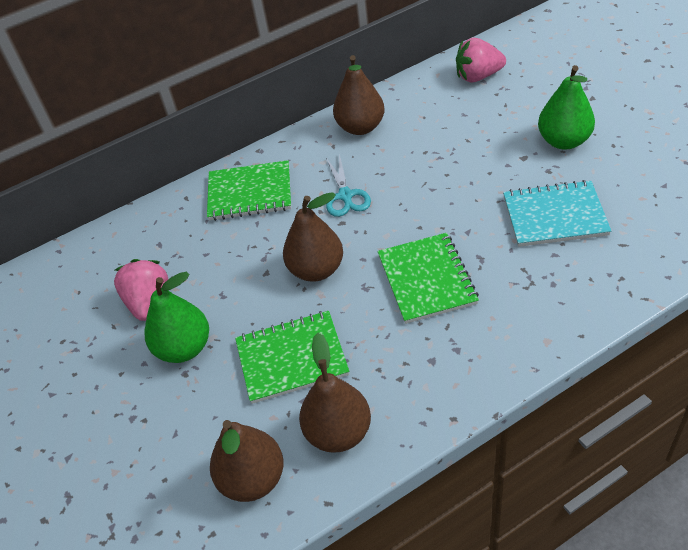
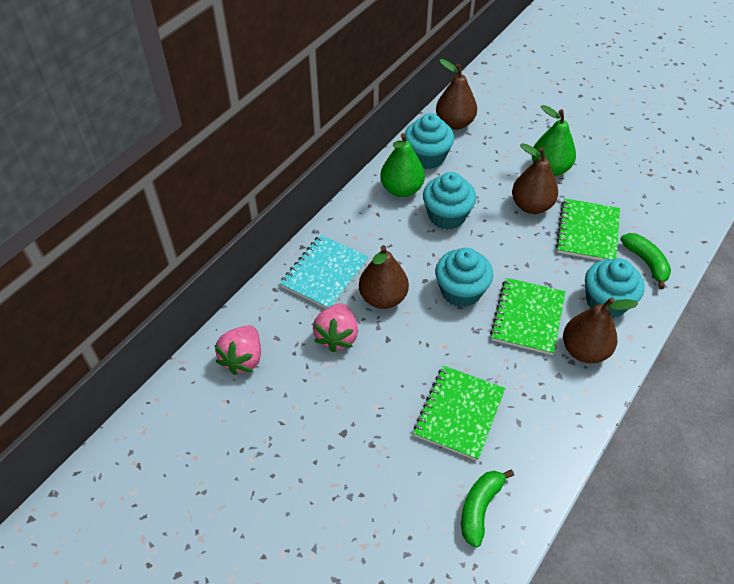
green banana: 0 -> 2
turquoise cupcake: 0 -> 4
turquoise scissors: 1 -> 0

